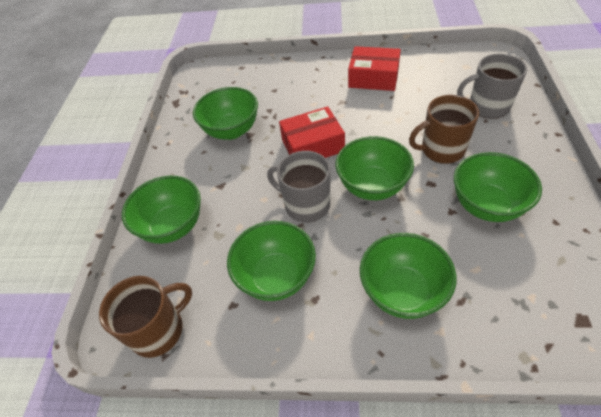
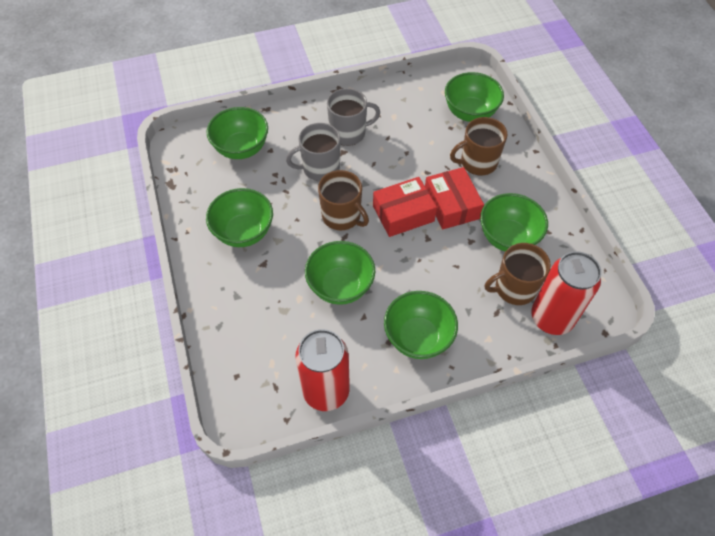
brown mug: 2 -> 3
red can: 0 -> 2

